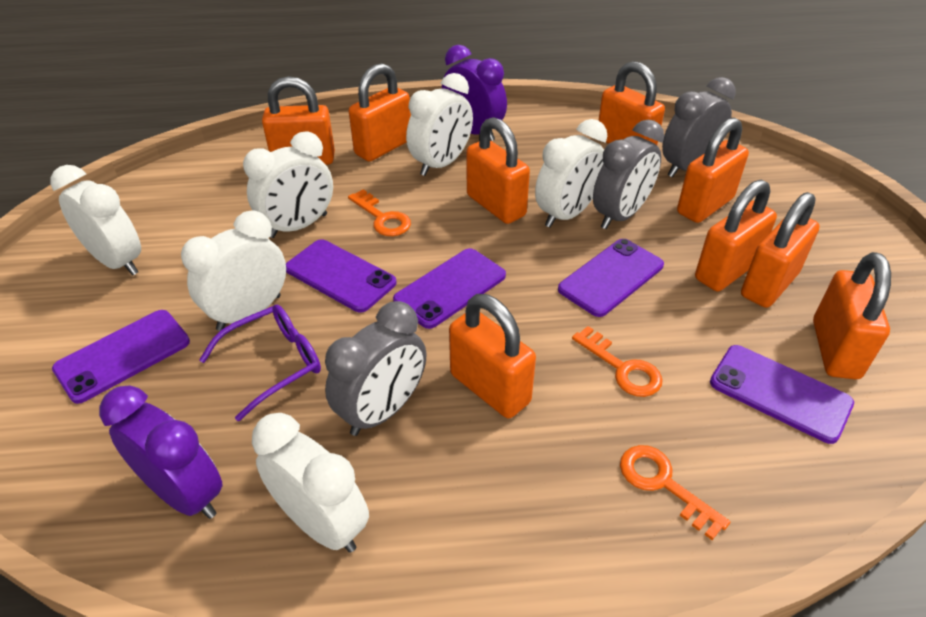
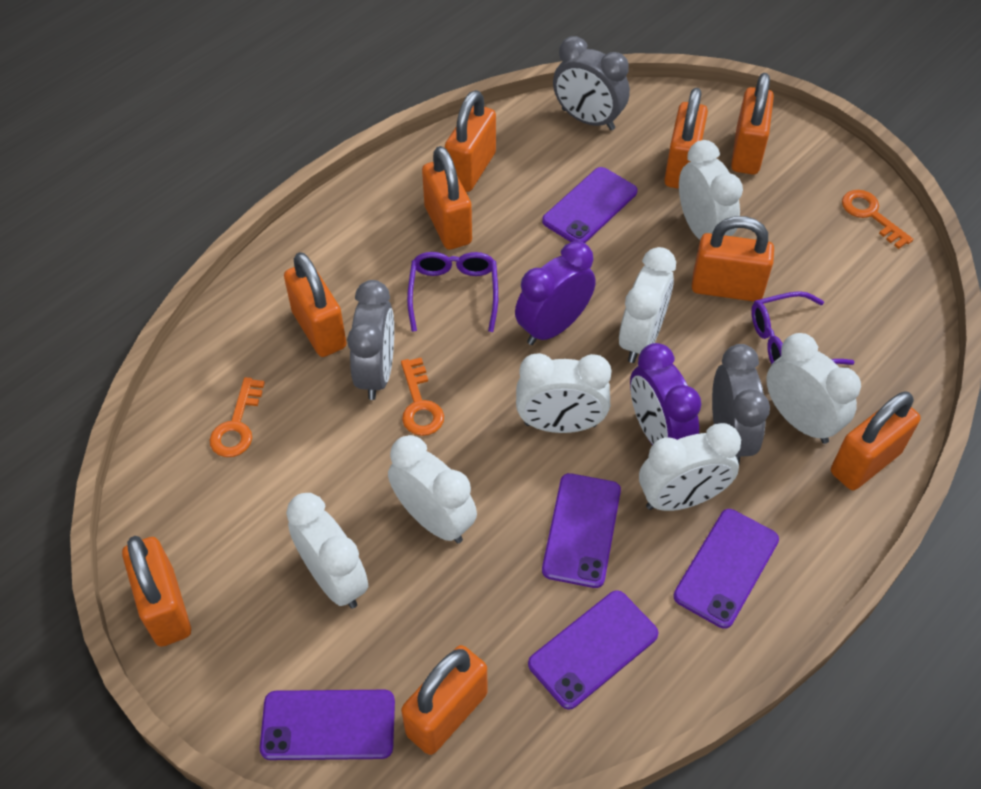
purple glasses: 1 -> 2
white clock: 6 -> 7

